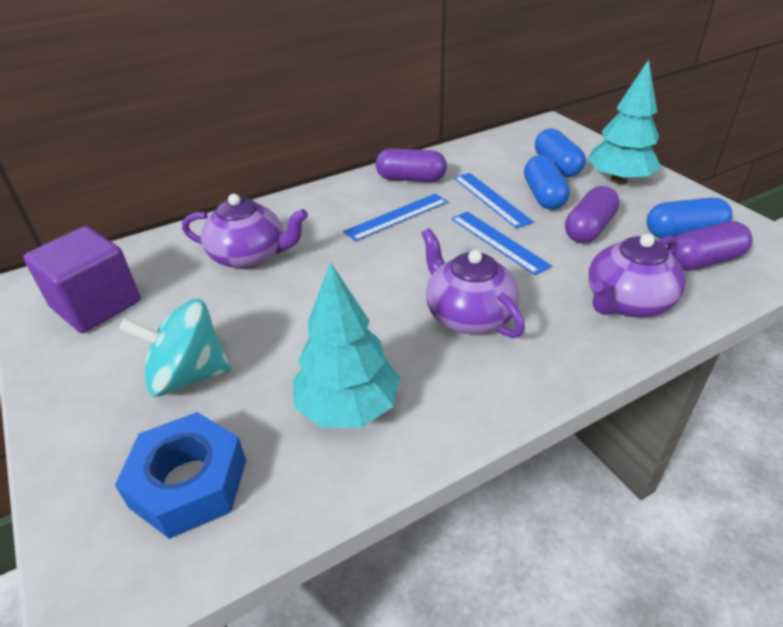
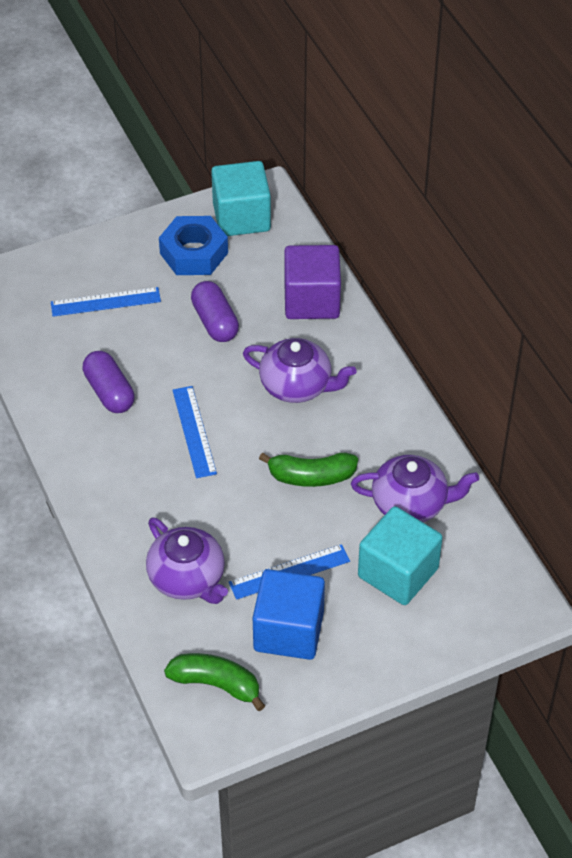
blue capsule: 3 -> 0
blue cube: 0 -> 1
green banana: 0 -> 2
purple capsule: 3 -> 2
turquoise cube: 0 -> 2
turquoise spinning top: 1 -> 0
turquoise tree: 2 -> 0

